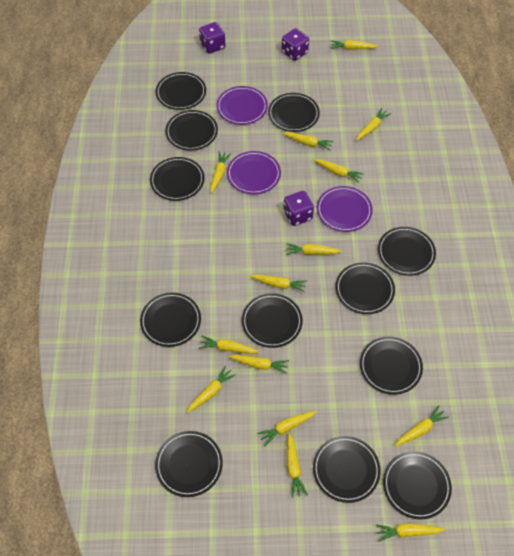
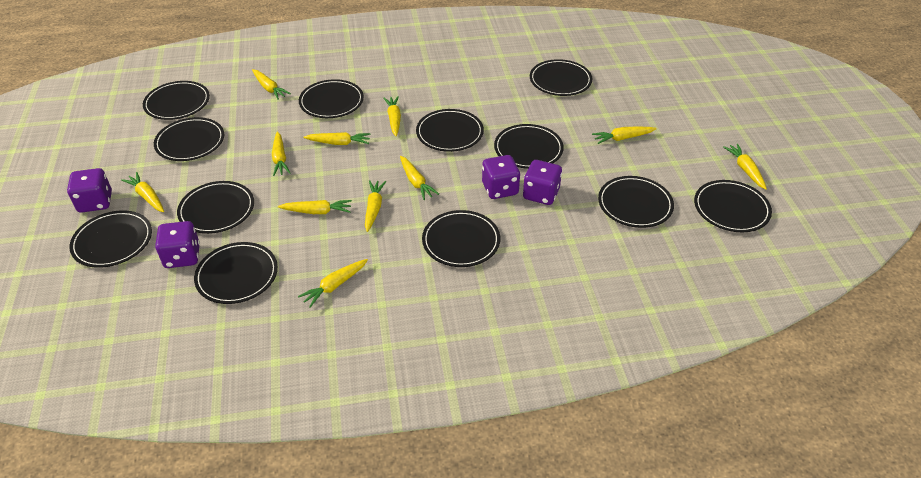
purple dice: 3 -> 4
purple plate: 3 -> 0
yellow carrot: 14 -> 11

